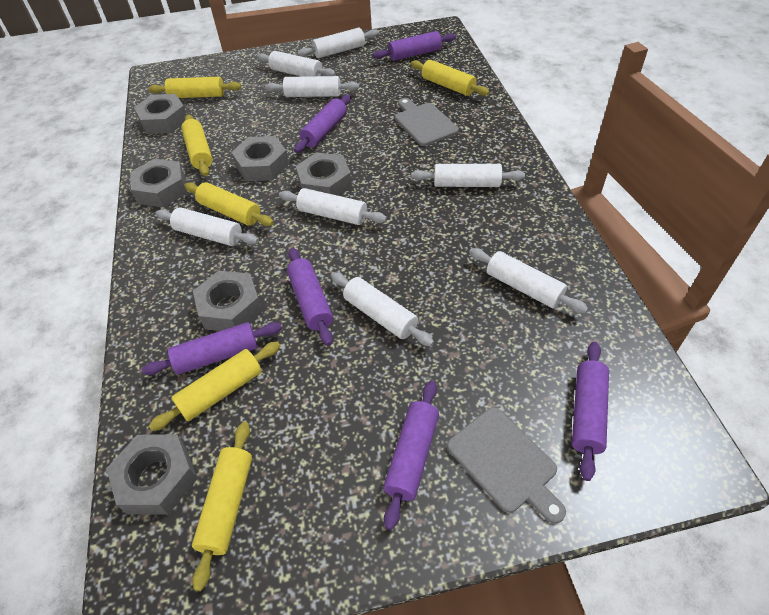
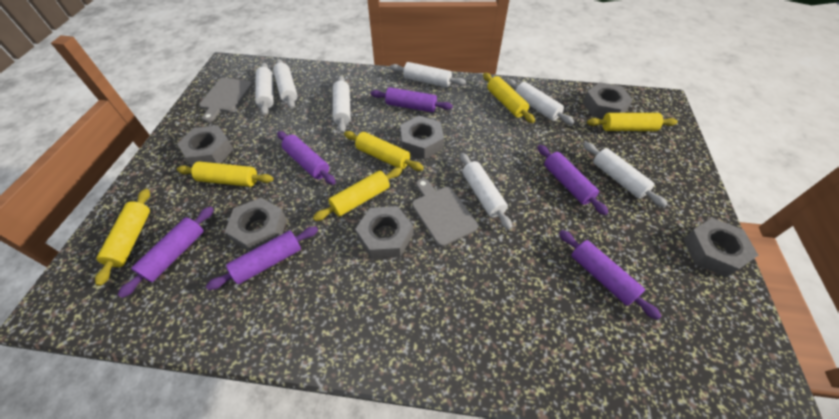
white rolling pin: 8 -> 7

